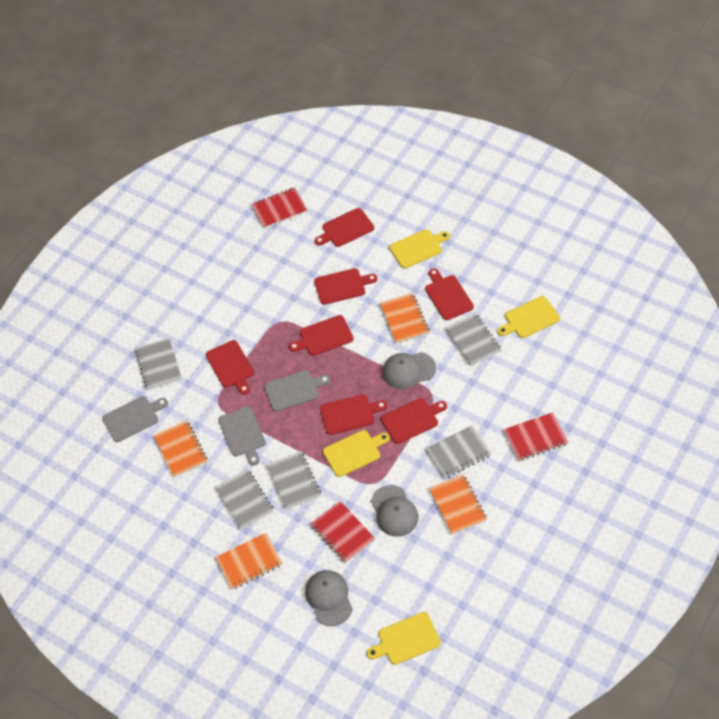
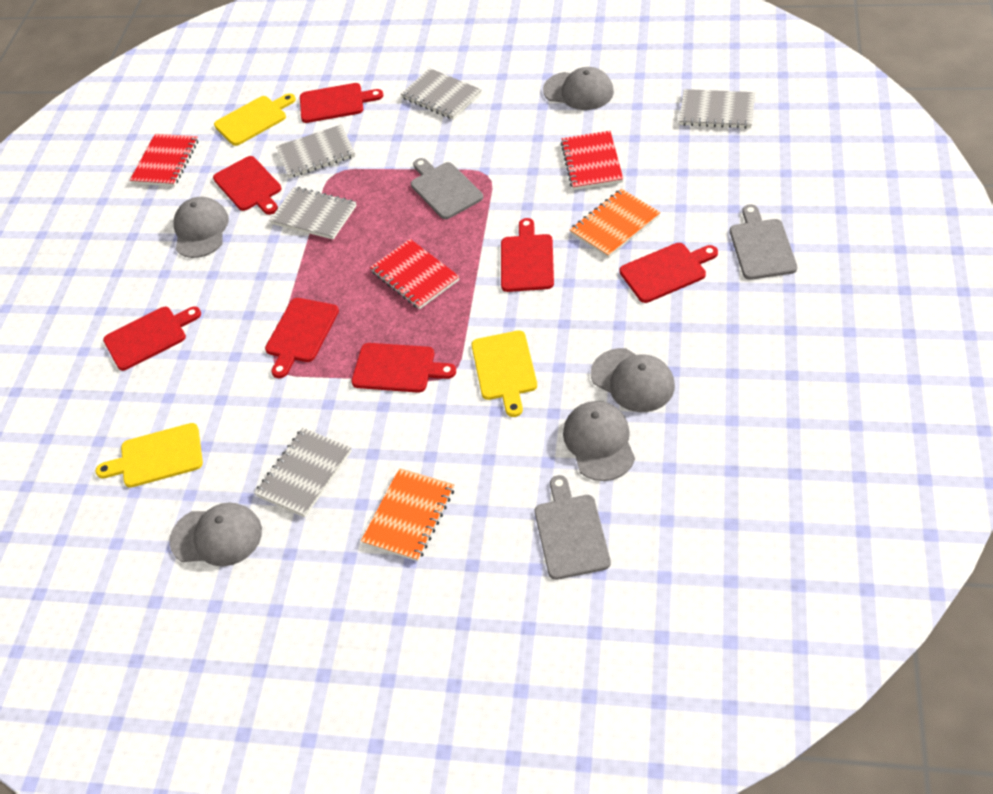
grey cap: 3 -> 5
orange notebook: 4 -> 2
yellow cutting board: 4 -> 3

